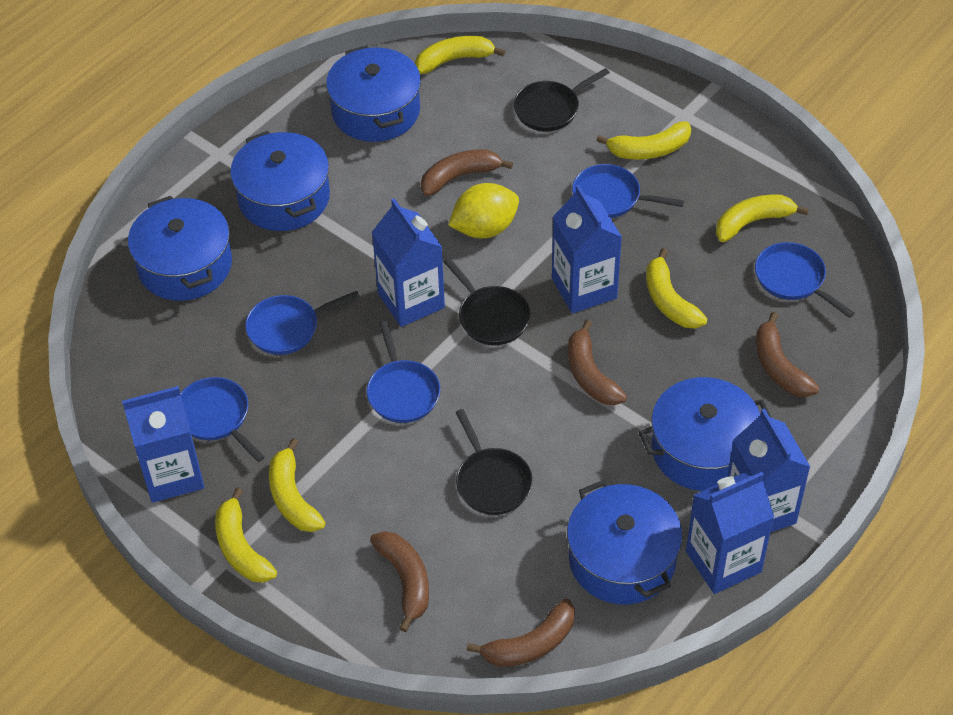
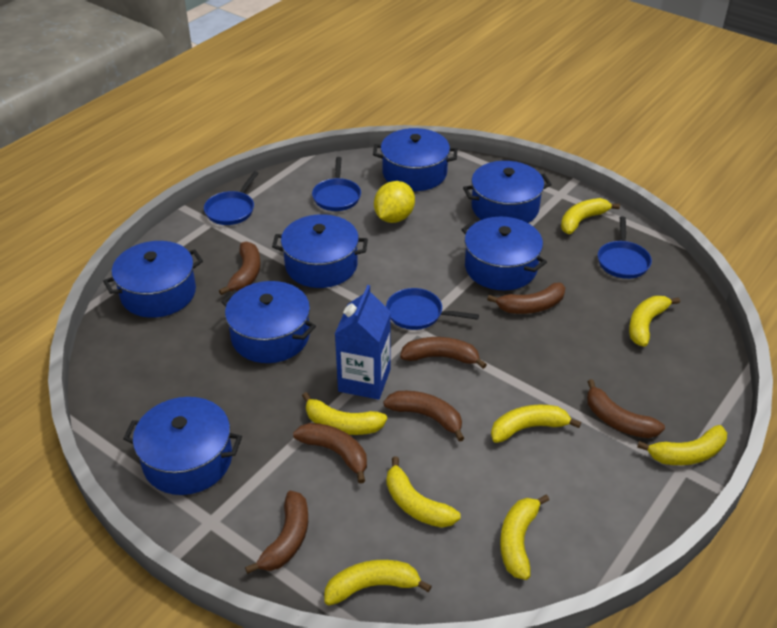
black pan: 3 -> 0
blue carton: 5 -> 1
blue pan: 5 -> 4
blue pot: 5 -> 7
brown banana: 5 -> 7
yellow banana: 6 -> 8

